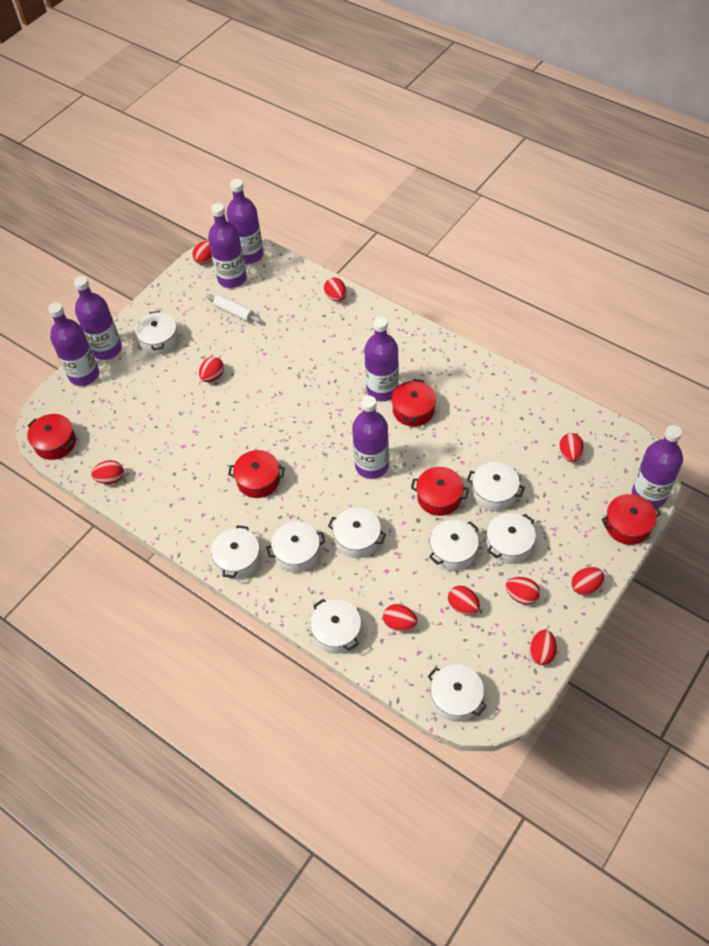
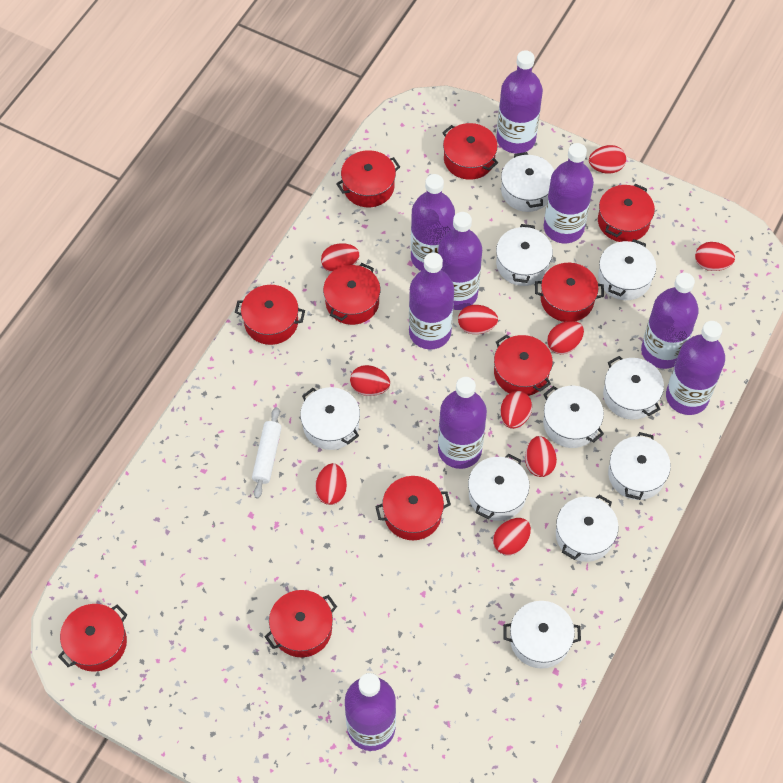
purple bottle: 7 -> 9
red pot: 5 -> 10
white pot: 9 -> 10

